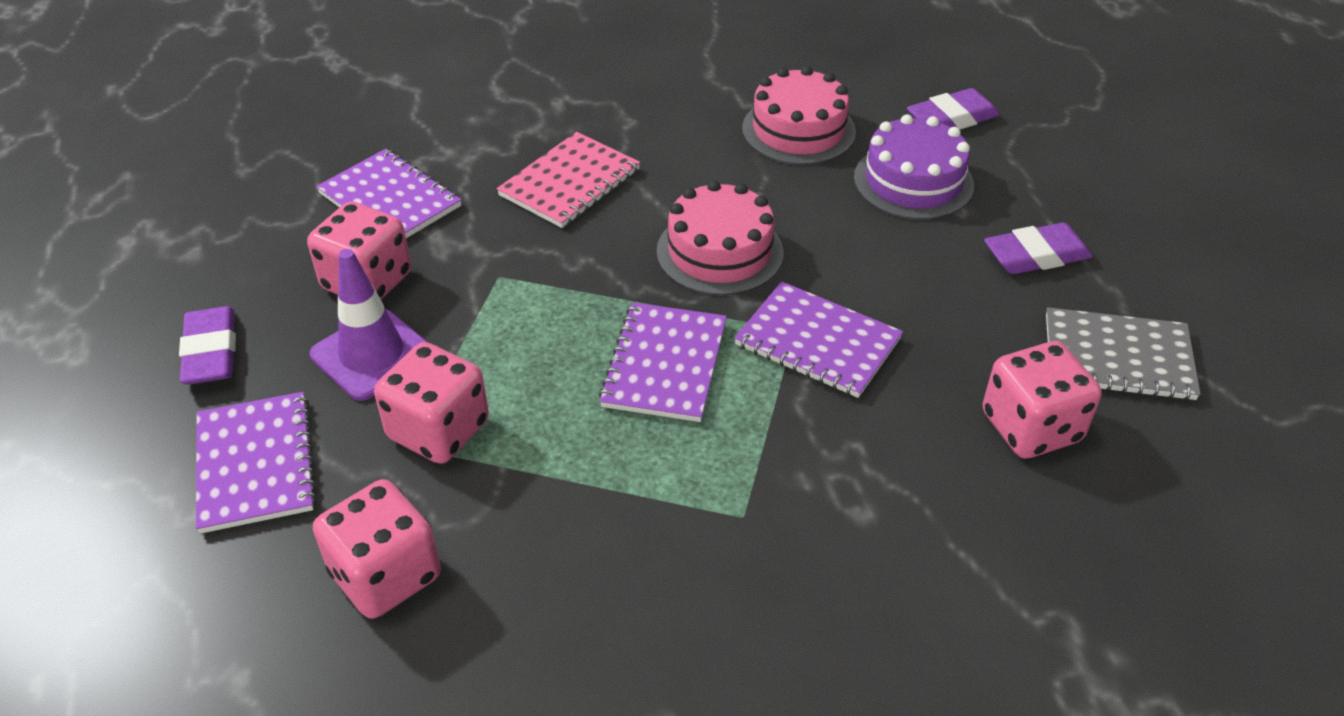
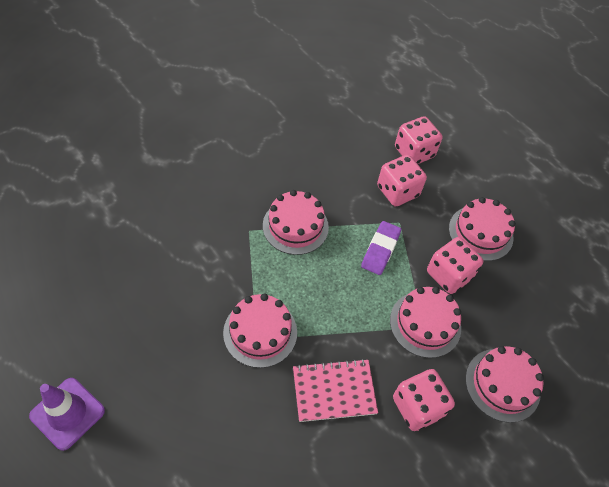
grey notebook: 1 -> 0
pink cake: 2 -> 5
purple cake: 1 -> 0
purple eraser: 3 -> 1
purple notebook: 4 -> 0

